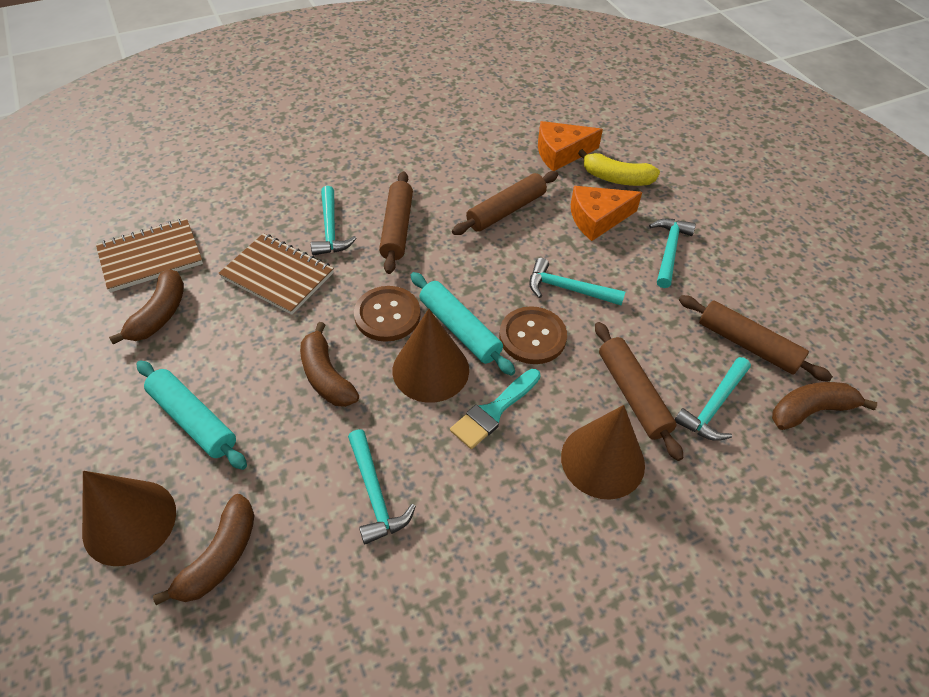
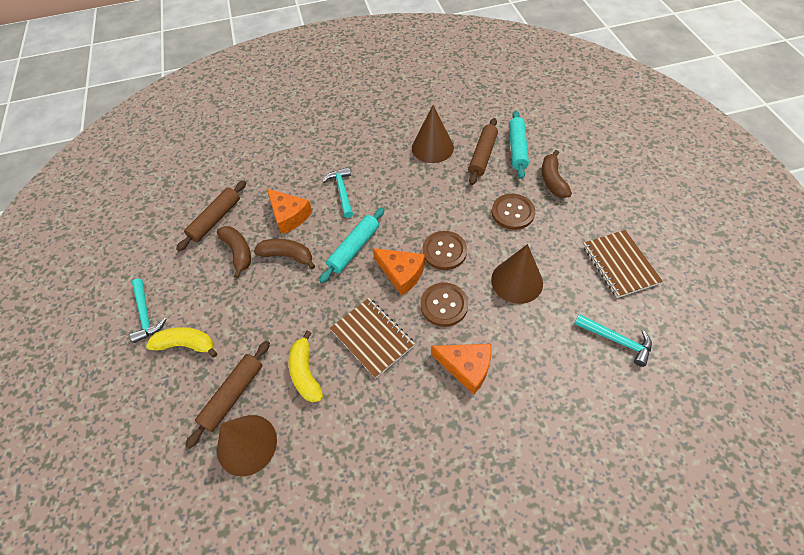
brown banana: 4 -> 3
brown button: 2 -> 3
brown rolling pin: 4 -> 3
orange cheese: 2 -> 3
turquoise brush: 1 -> 0
turquoise hammer: 5 -> 3
yellow banana: 1 -> 2

